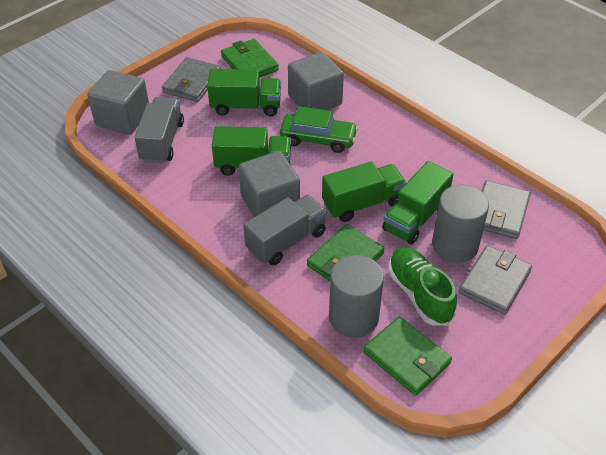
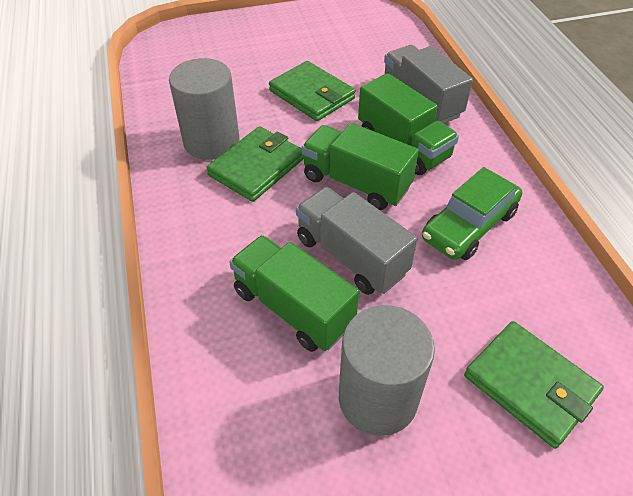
green shoe: 1 -> 0
green truck: 4 -> 3
grey cube: 3 -> 0
grey wallet: 3 -> 0

